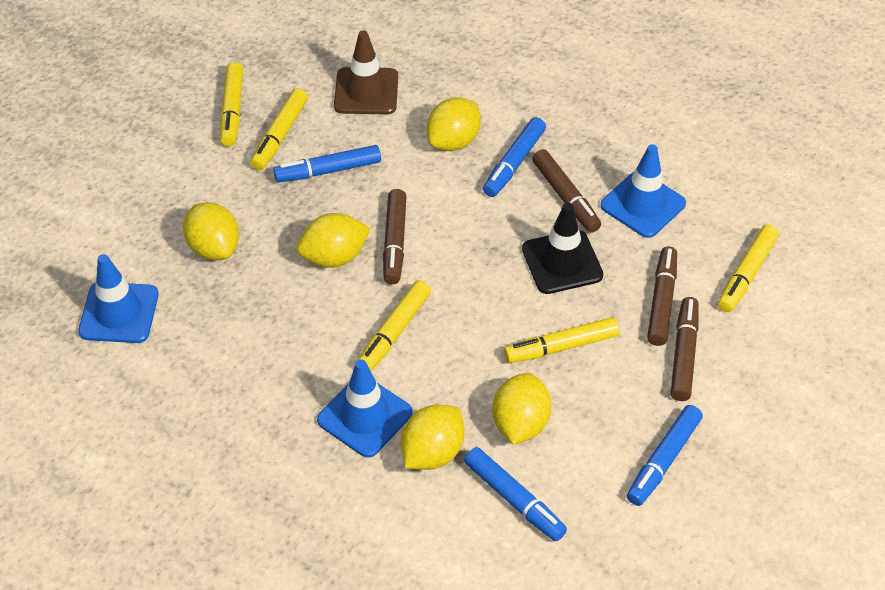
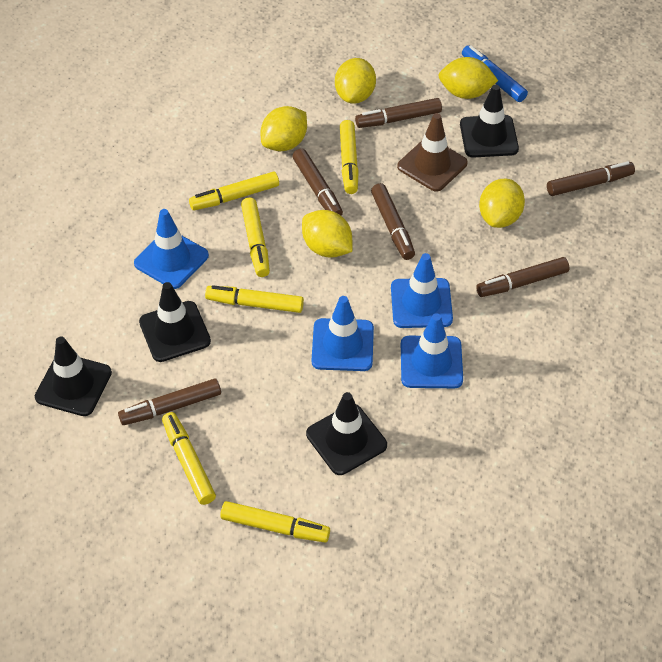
black traffic cone: 1 -> 4
blue marker: 4 -> 1
blue traffic cone: 3 -> 4
brown marker: 4 -> 6
yellow marker: 5 -> 6

